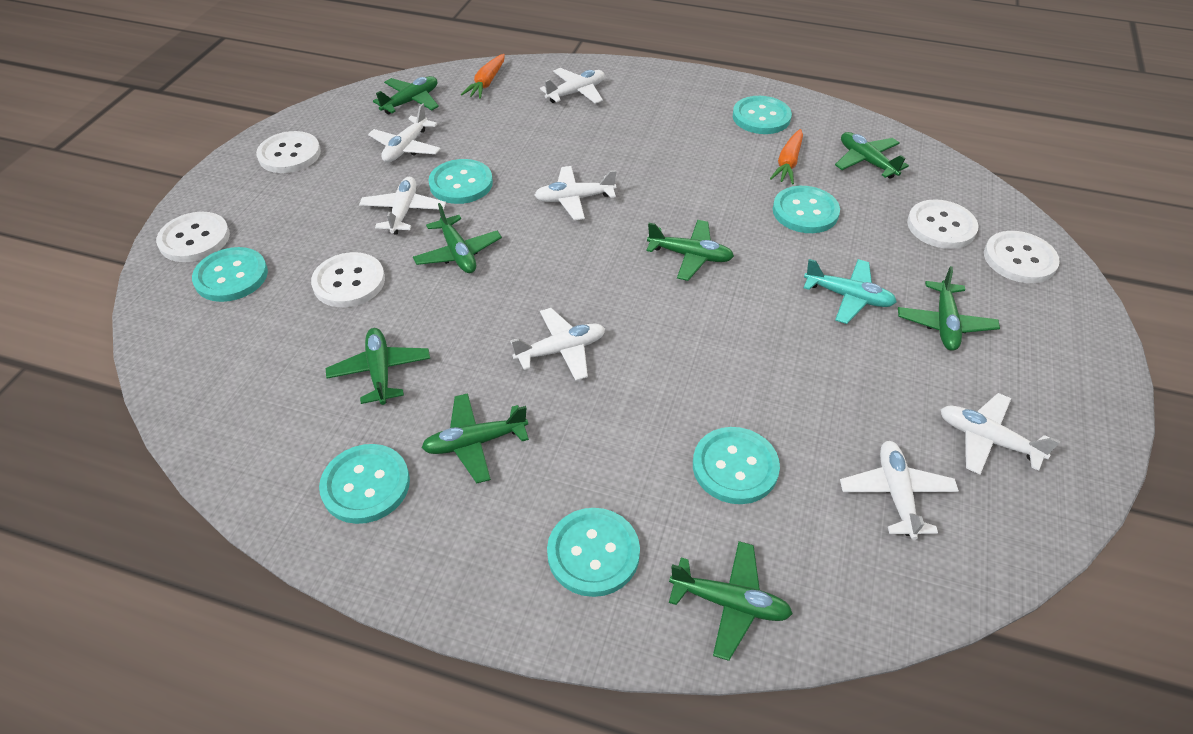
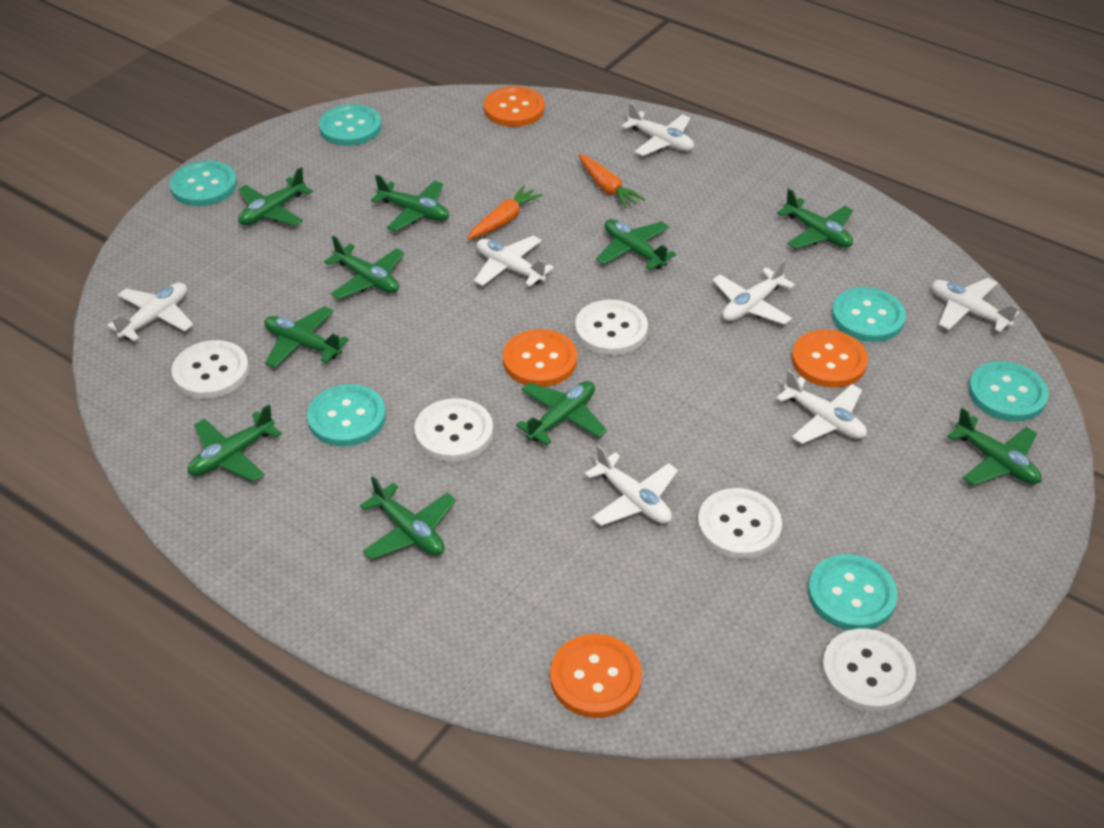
green plane: 8 -> 10
orange button: 0 -> 4
turquoise button: 7 -> 6
turquoise plane: 1 -> 0

